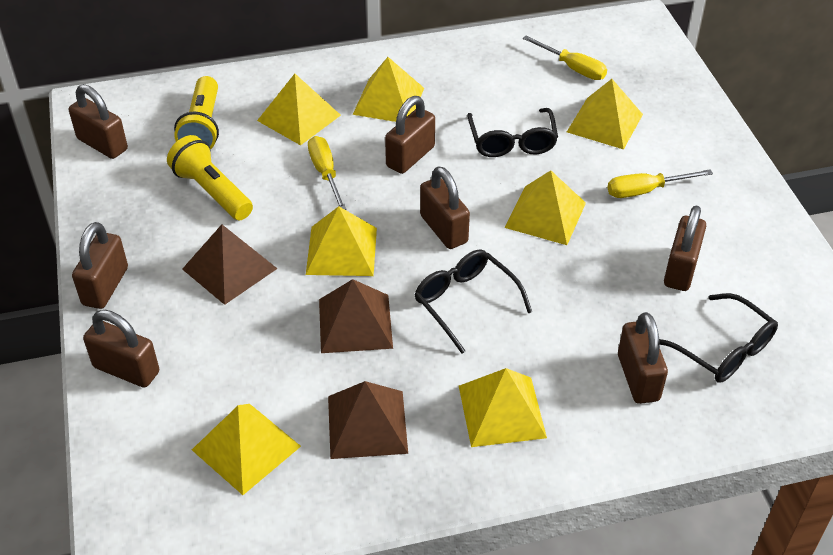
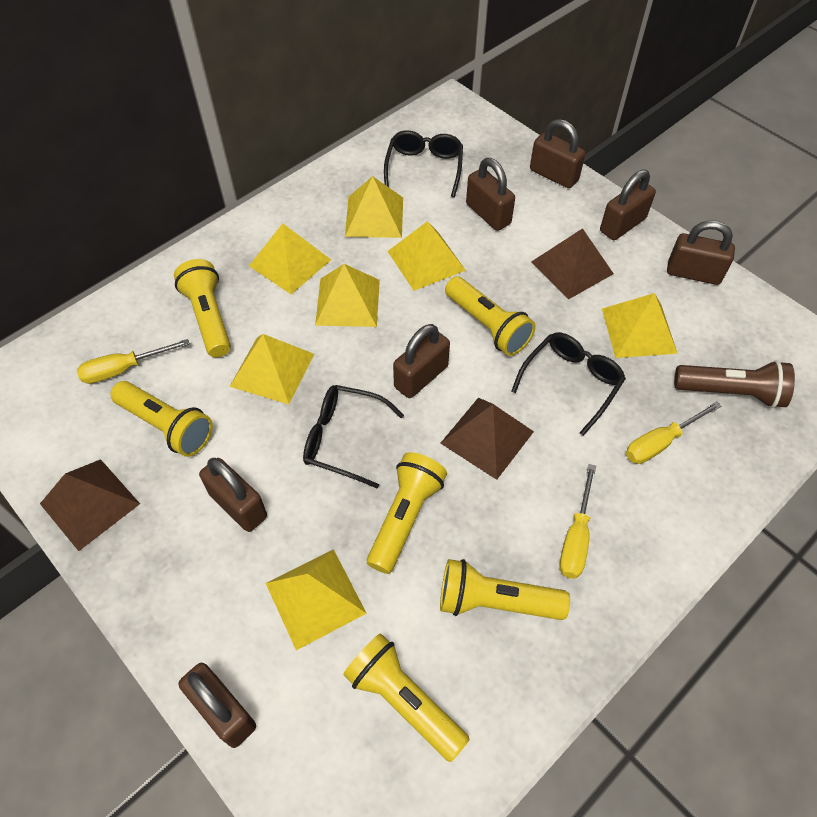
brown flashlight: 0 -> 1
yellow flashlight: 2 -> 6

